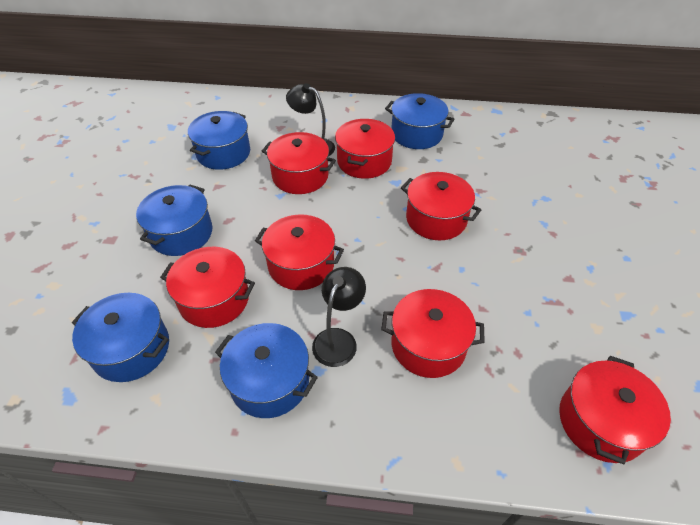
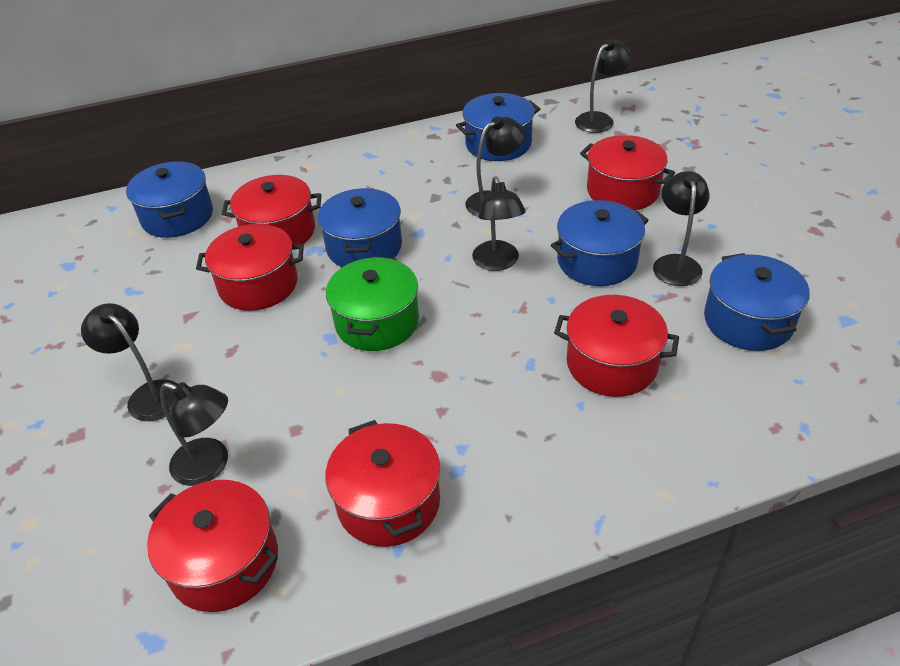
black lamp: 2 -> 6
green pot: 0 -> 1
red pot: 7 -> 6

